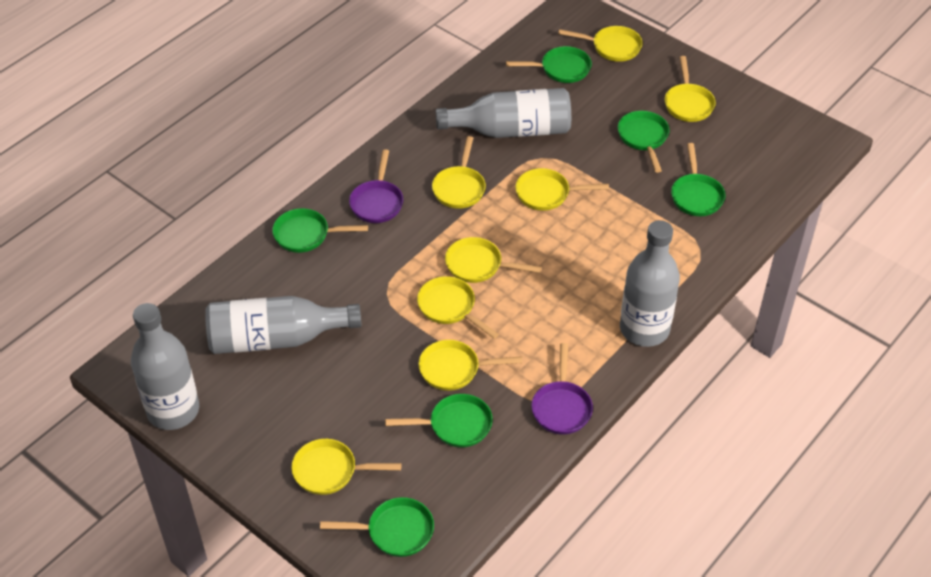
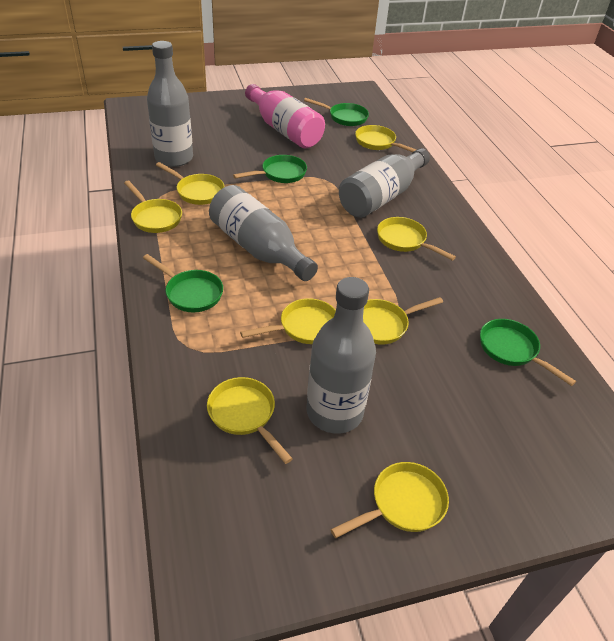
green pan: 6 -> 4
pink bottle: 0 -> 1
purple pan: 2 -> 0

